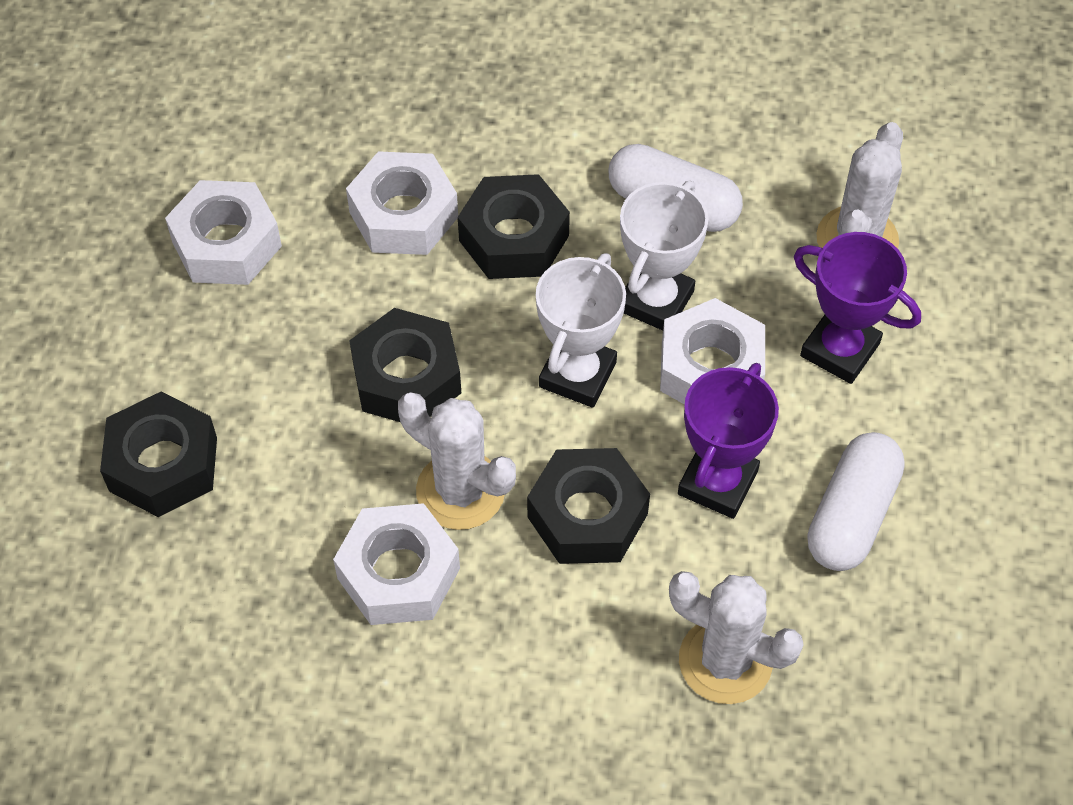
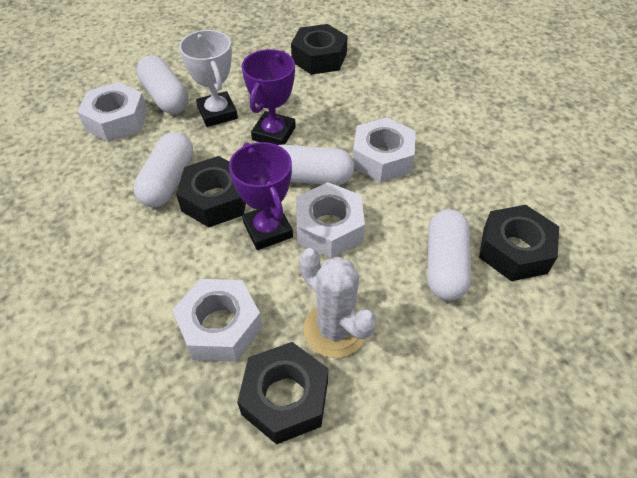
white cactus: 3 -> 1
white capsule: 2 -> 4
white trophy: 2 -> 1

